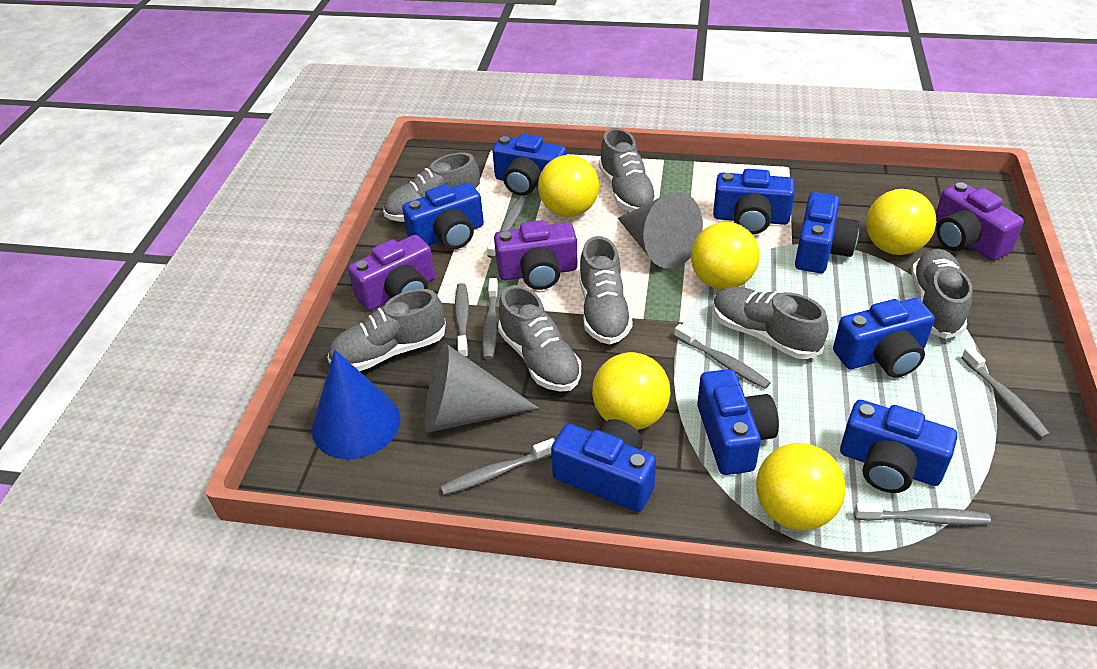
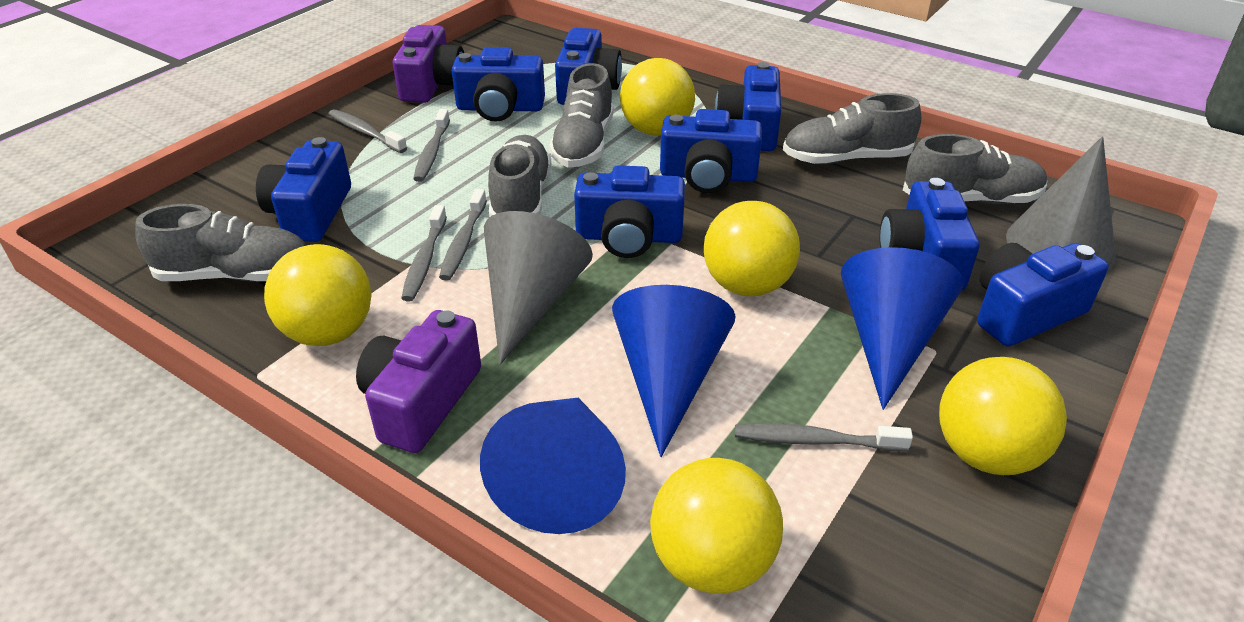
blue cone: 1 -> 3
grey shoe: 7 -> 5
grey toothbrush: 7 -> 5
purple camera: 3 -> 2

